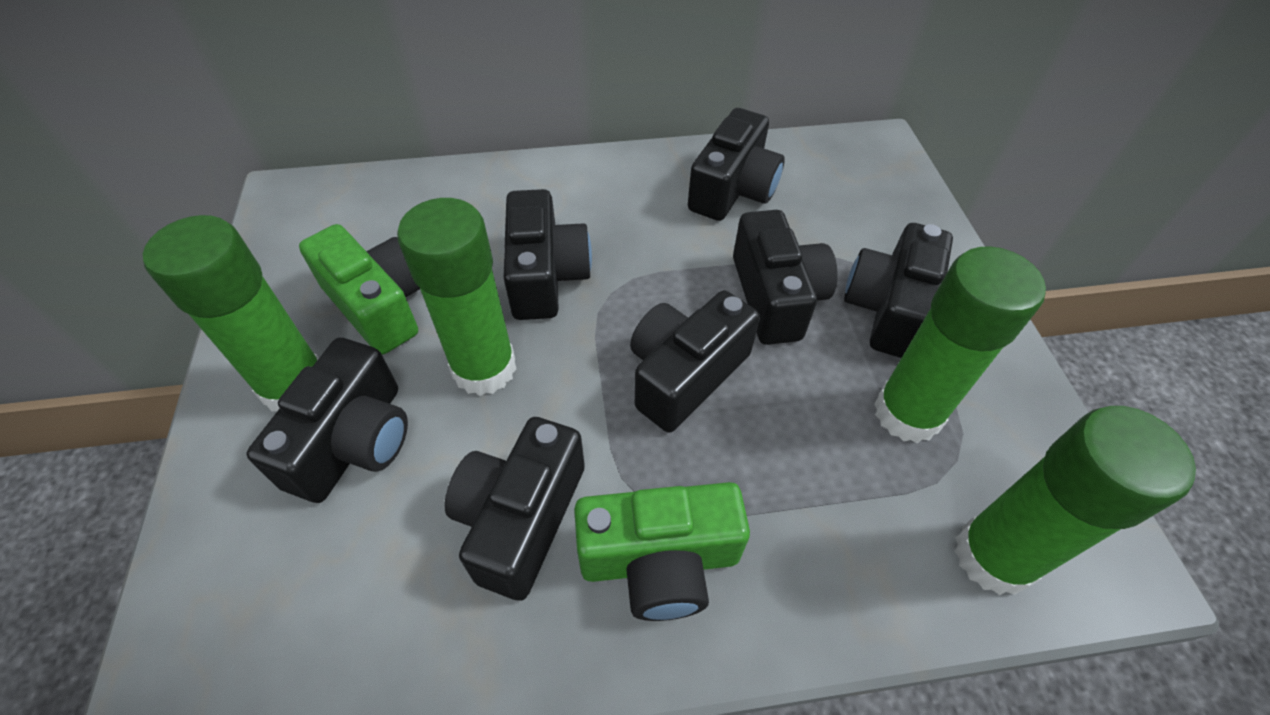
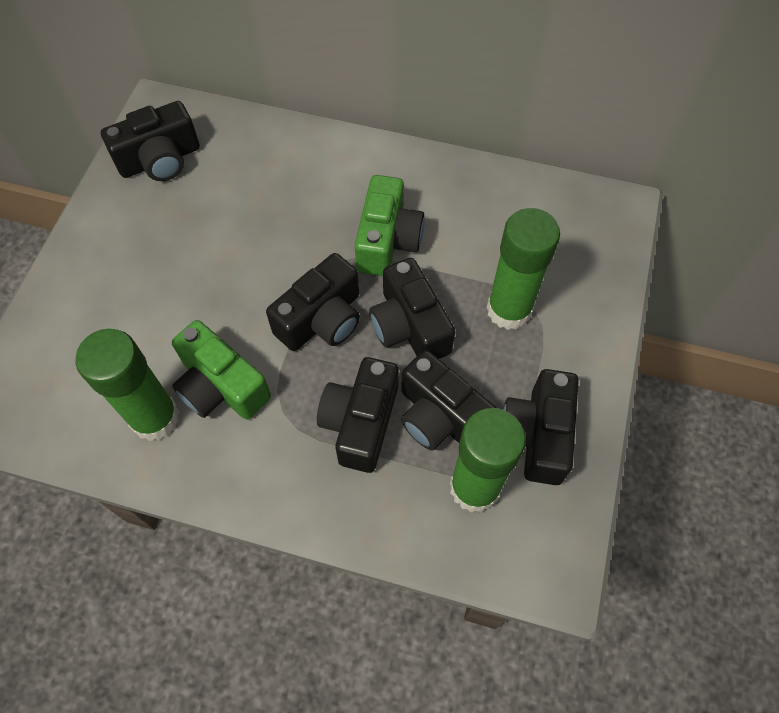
black camera: 7 -> 6
green glue stick: 4 -> 3

